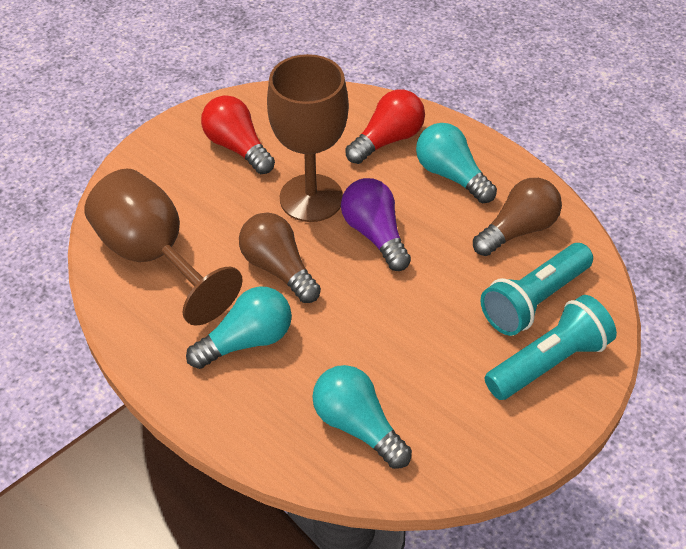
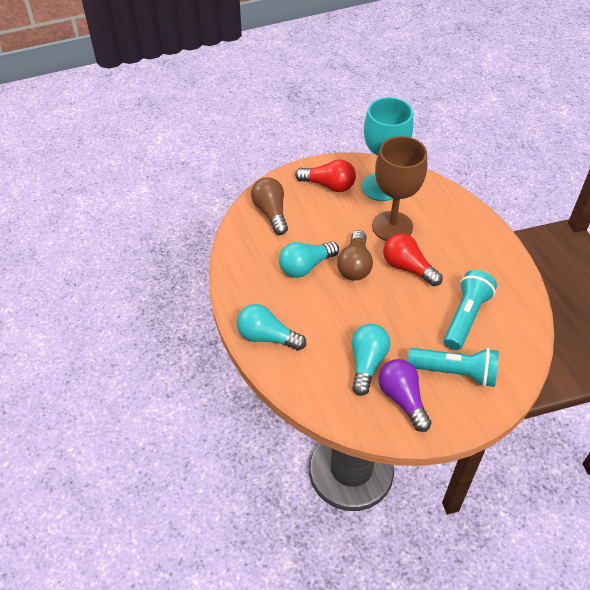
brown goblet: 2 -> 1
turquoise goblet: 0 -> 1

